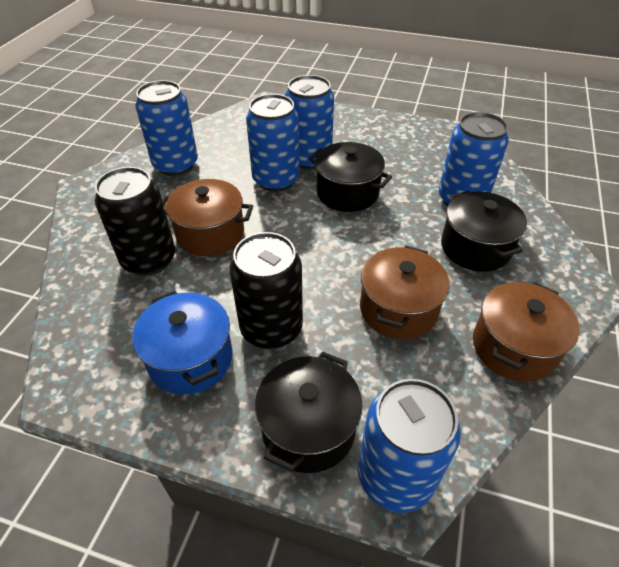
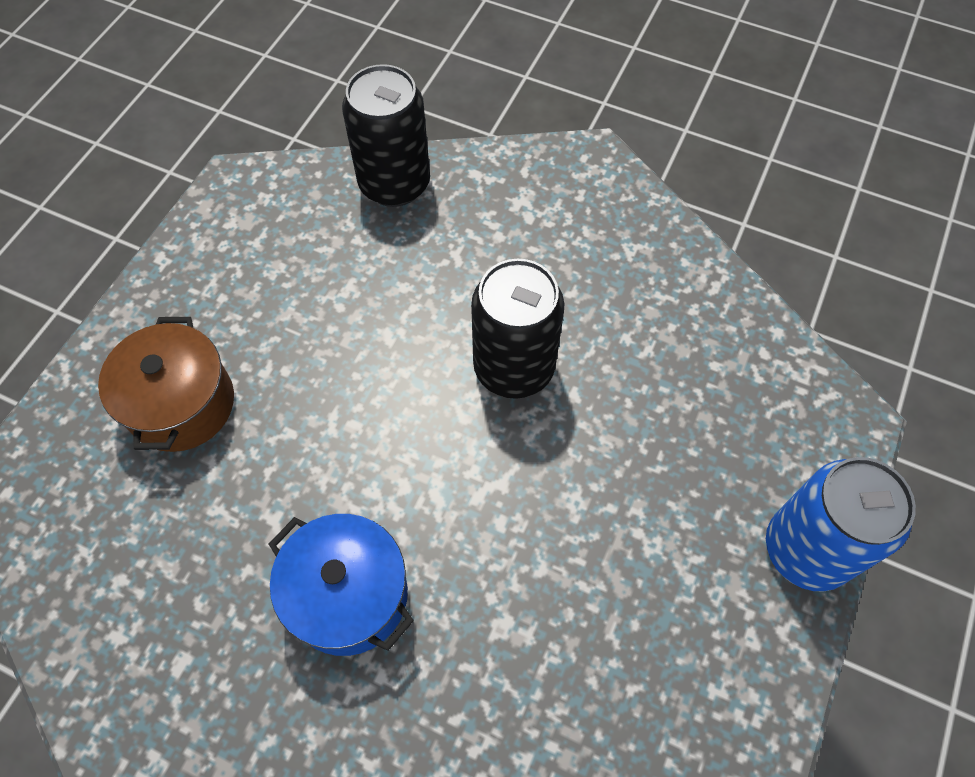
black pot: 3 -> 0
blue can: 5 -> 1
brown pot: 3 -> 1

